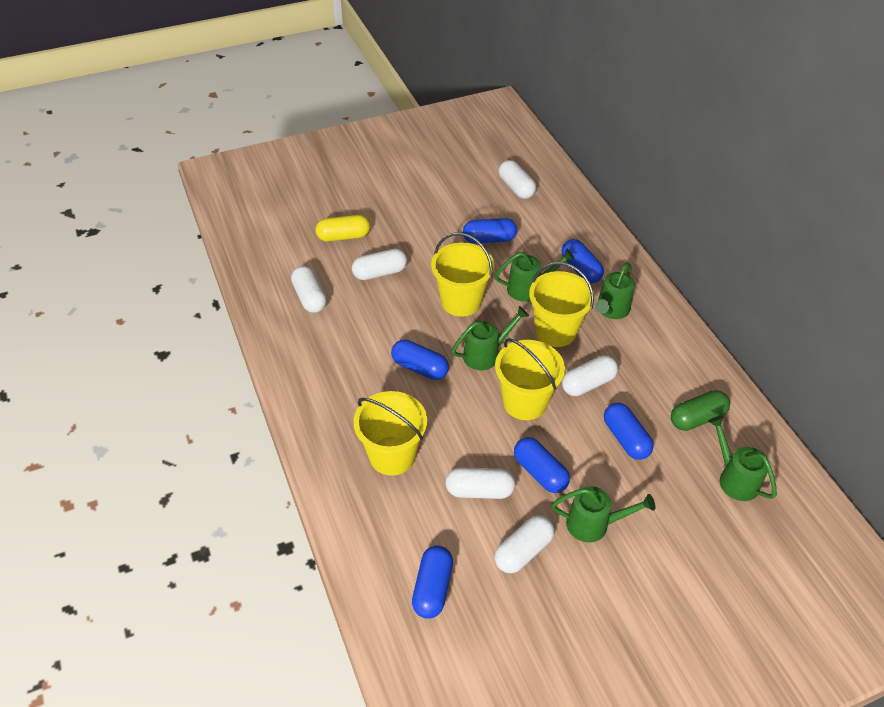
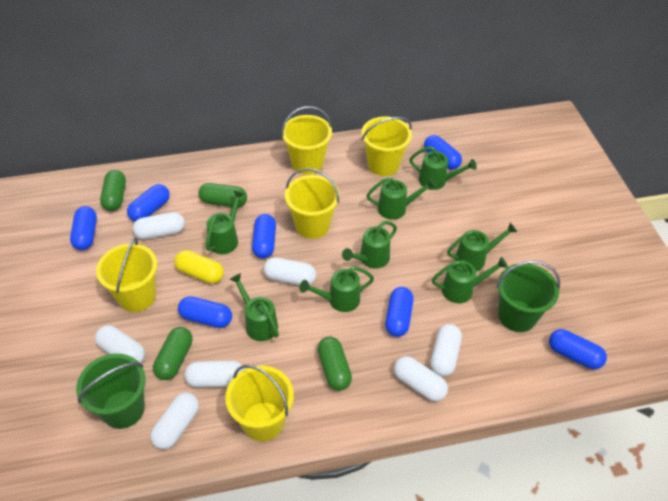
blue capsule: 6 -> 7
green bucket: 0 -> 2
green capsule: 1 -> 4
green watering can: 5 -> 8
white capsule: 6 -> 7
yellow bucket: 4 -> 5

